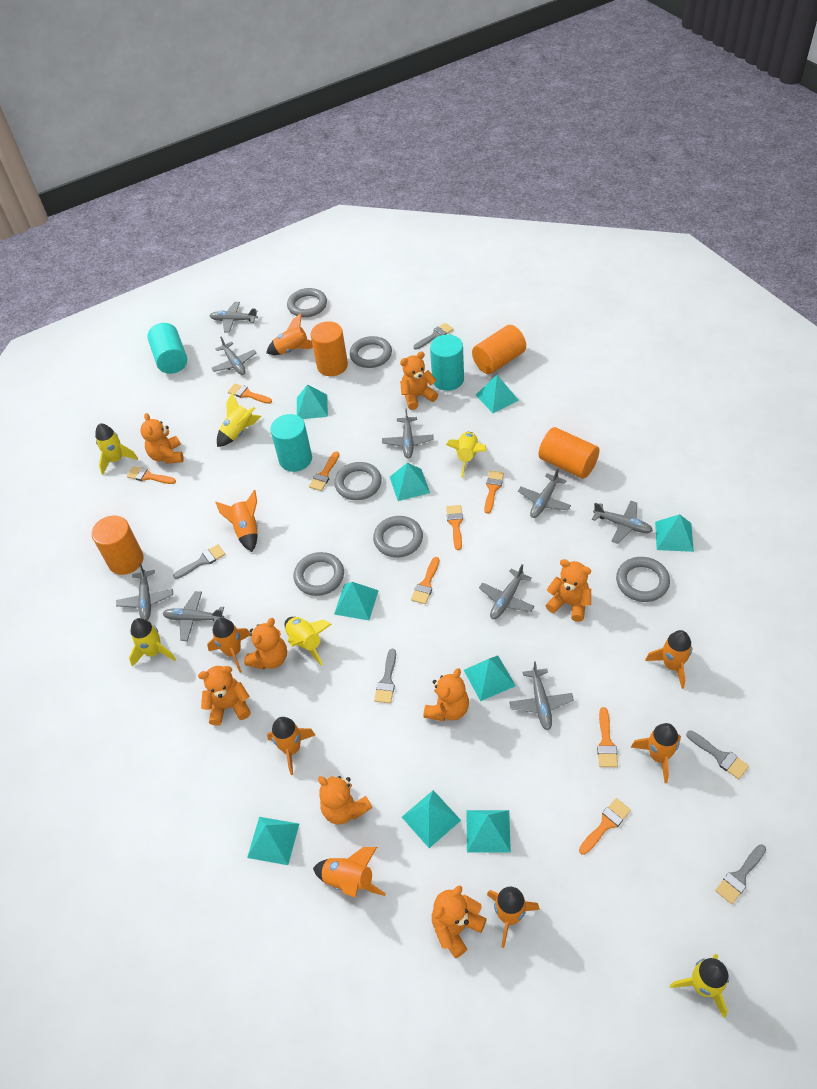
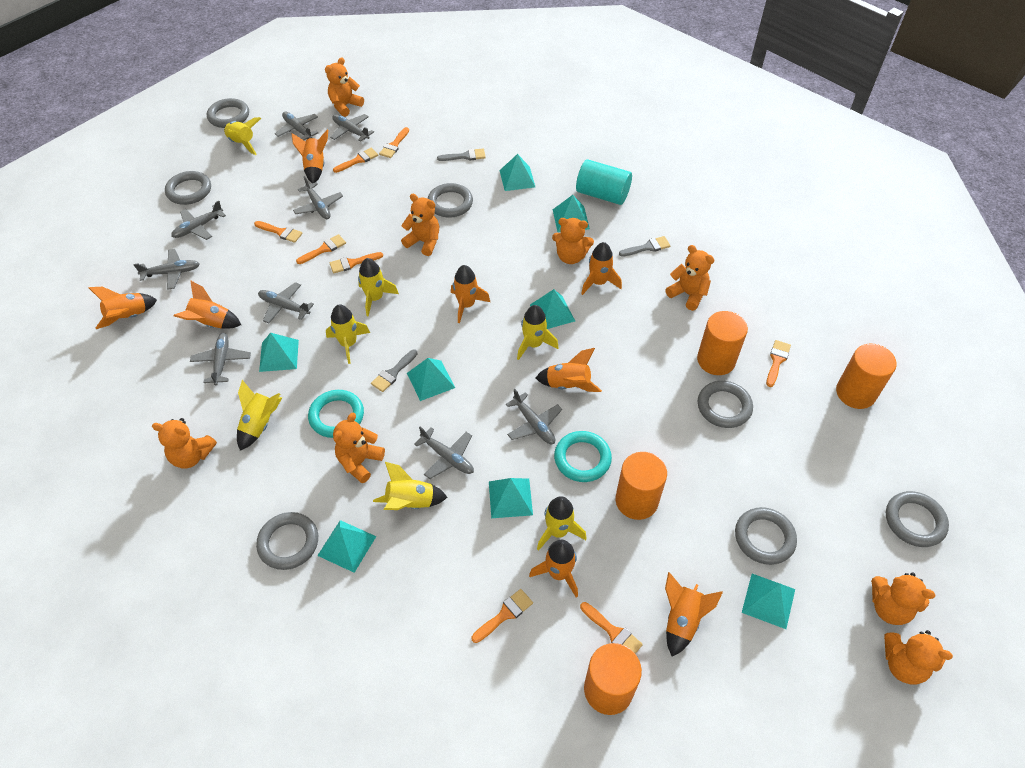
grey brush: 5 -> 3
grey ring: 6 -> 7
turquoise cylinder: 3 -> 1
turquoise pyramid: 9 -> 8
turquoise ring: 0 -> 2
yellow rocket: 6 -> 7

